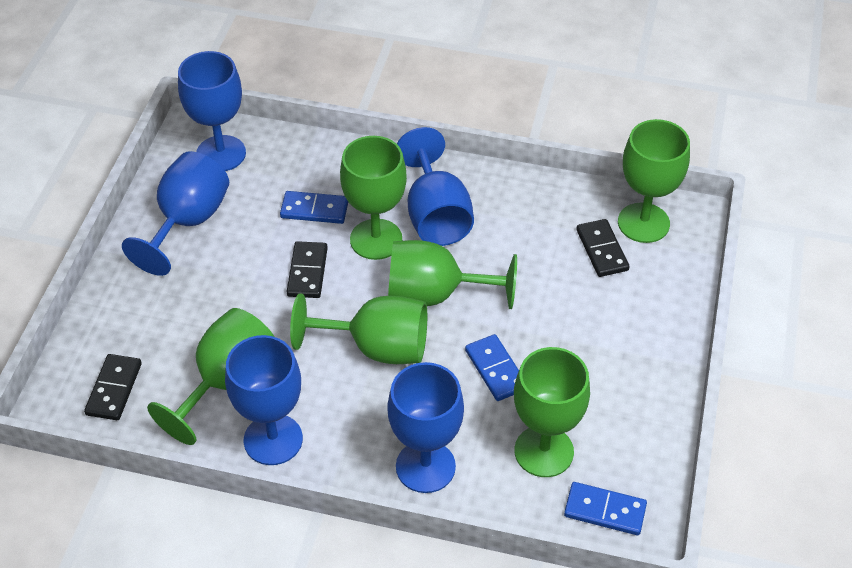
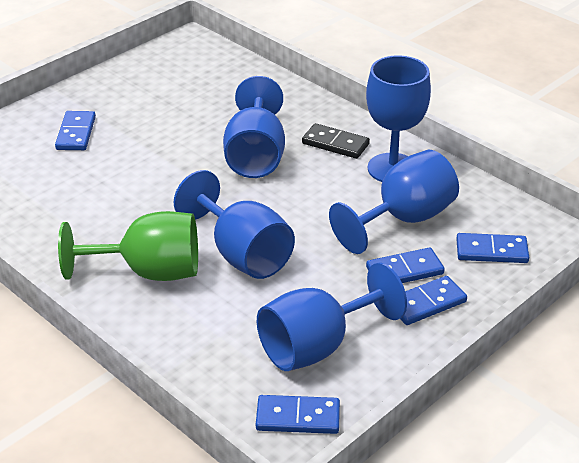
black domino: 3 -> 1
blue domino: 3 -> 5
green goblet: 6 -> 1

